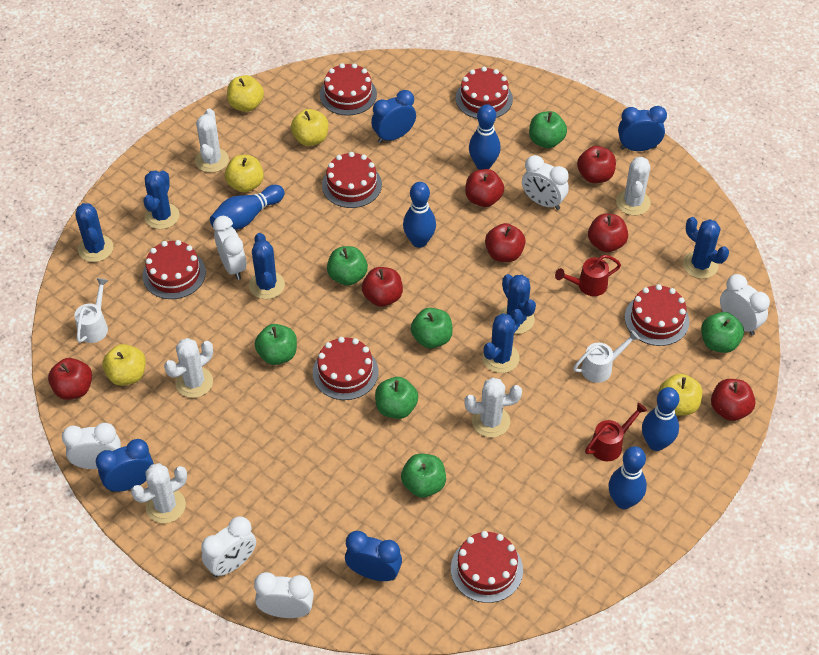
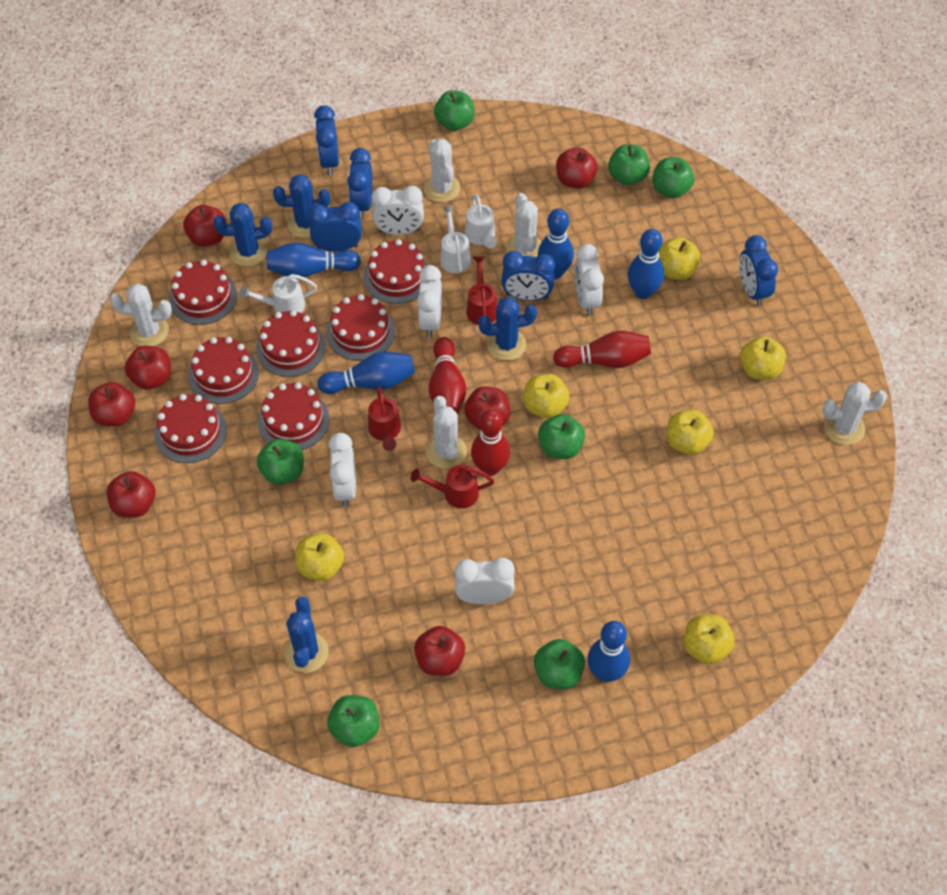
blue cactus: 6 -> 4
blue clock: 4 -> 5
red bowling pin: 0 -> 3
red watering can: 2 -> 3
white clock: 6 -> 5
white watering can: 2 -> 3
yellow apple: 5 -> 6

